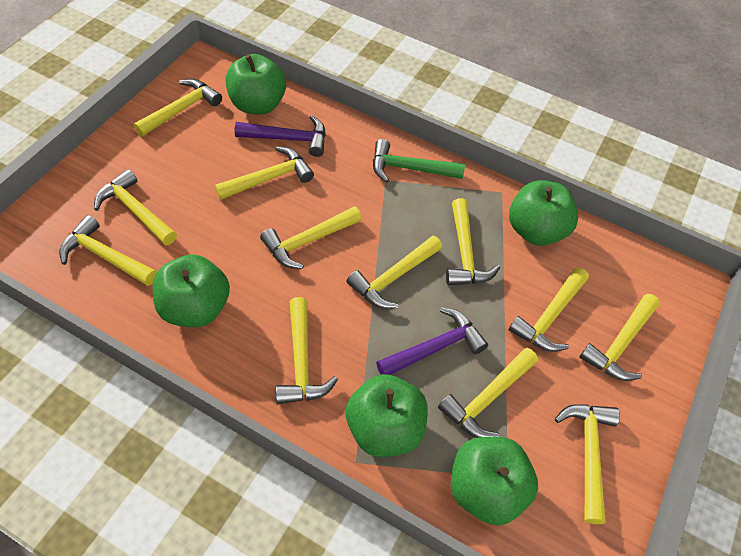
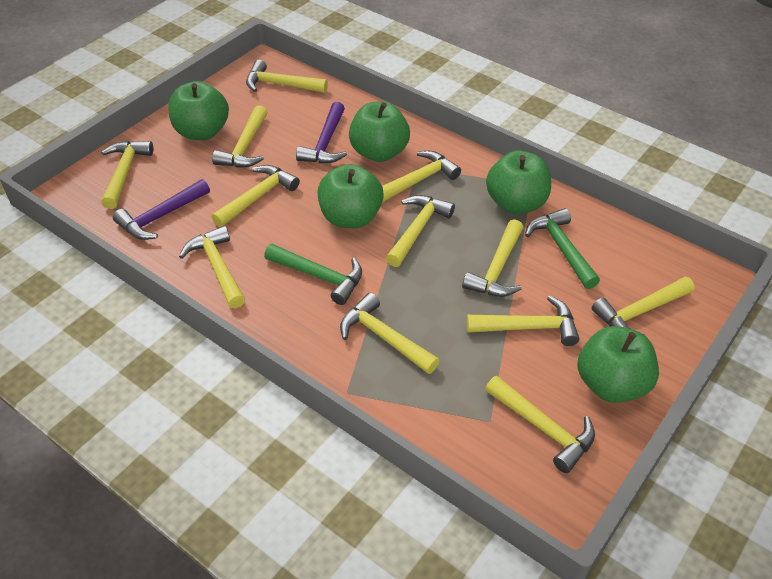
green hammer: 1 -> 2

